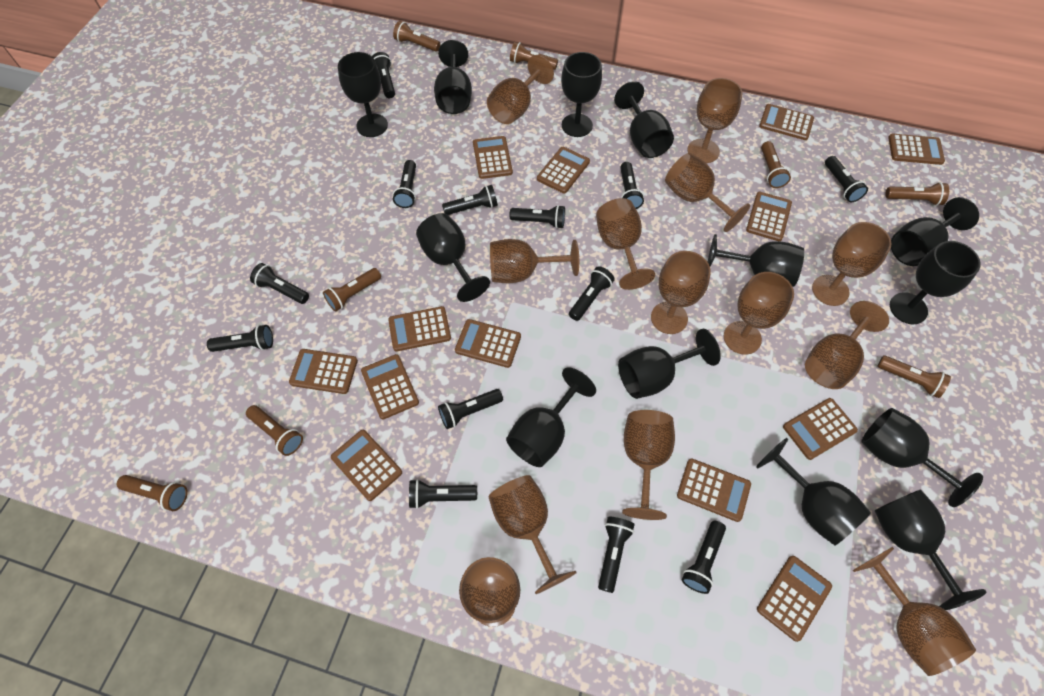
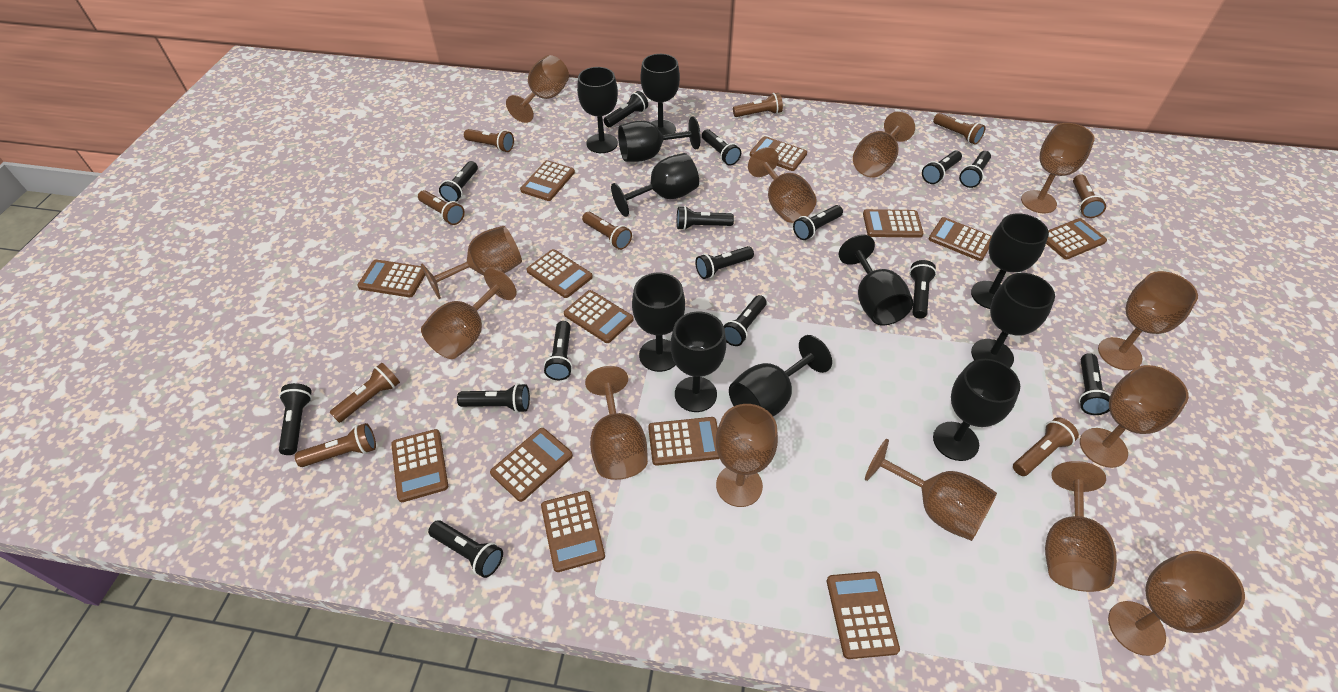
black flashlight: 13 -> 15
black goblet: 13 -> 11
brown flashlight: 8 -> 9

